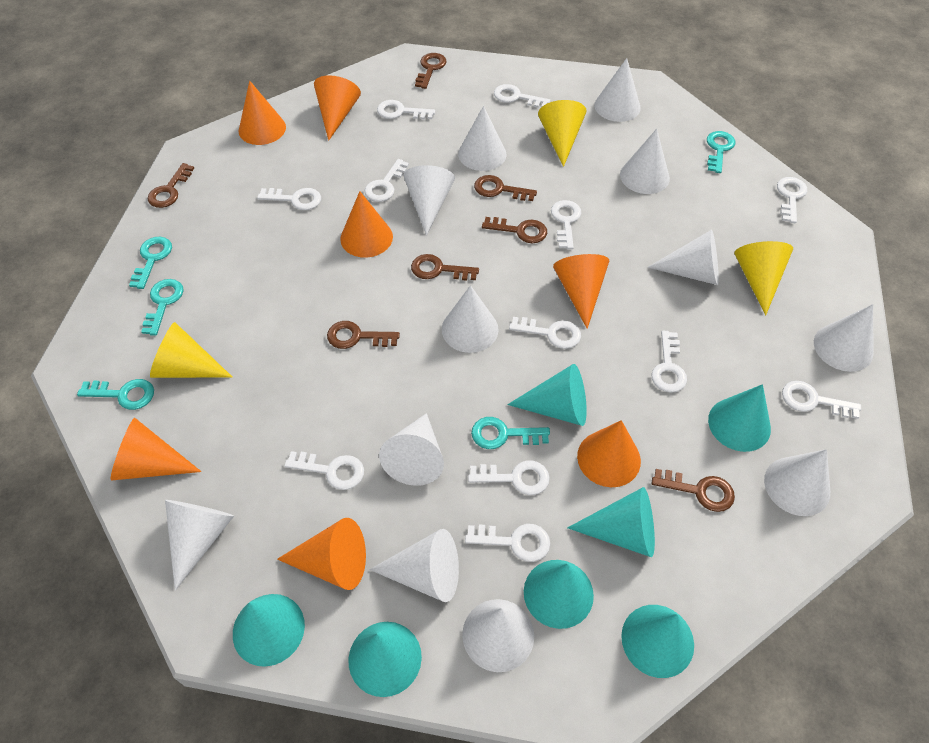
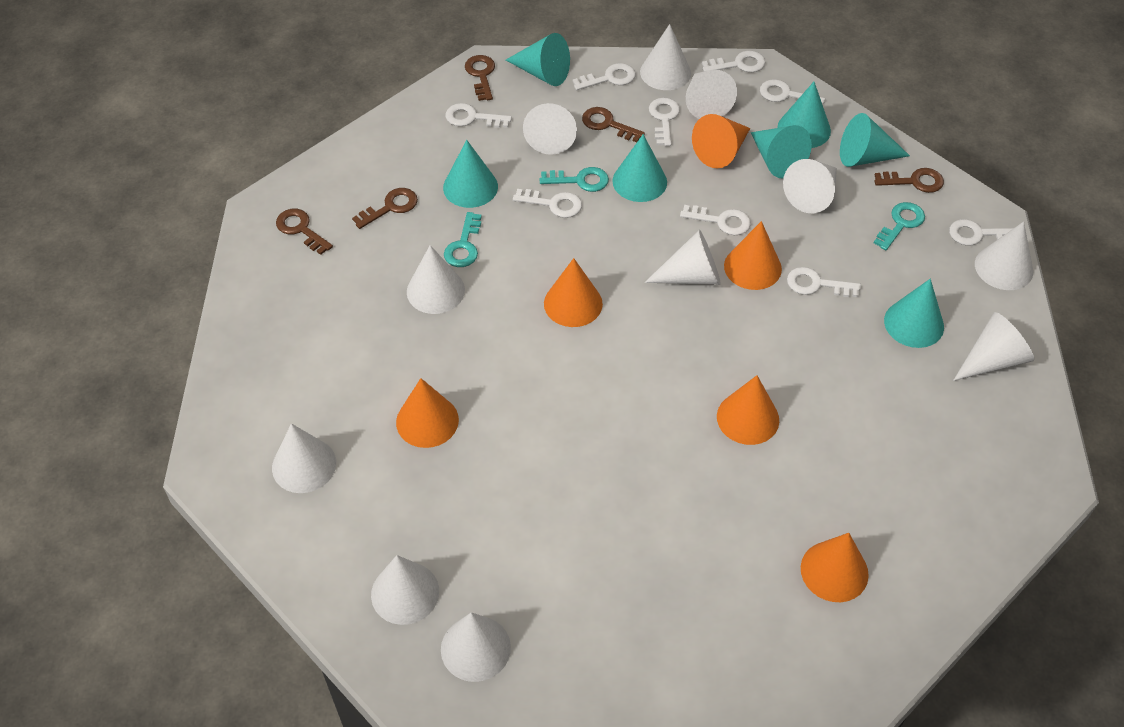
brown key: 7 -> 5
orange cone: 7 -> 6
turquoise key: 5 -> 3
white cone: 12 -> 11
white key: 12 -> 9
yellow cone: 3 -> 0

